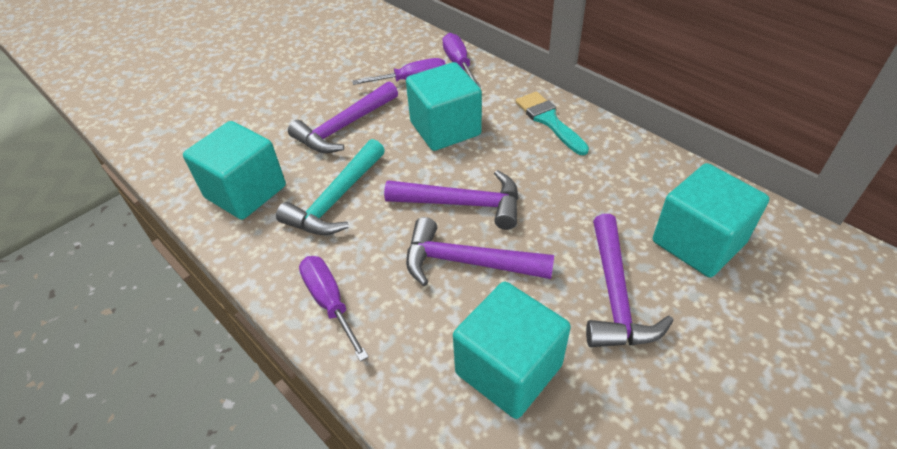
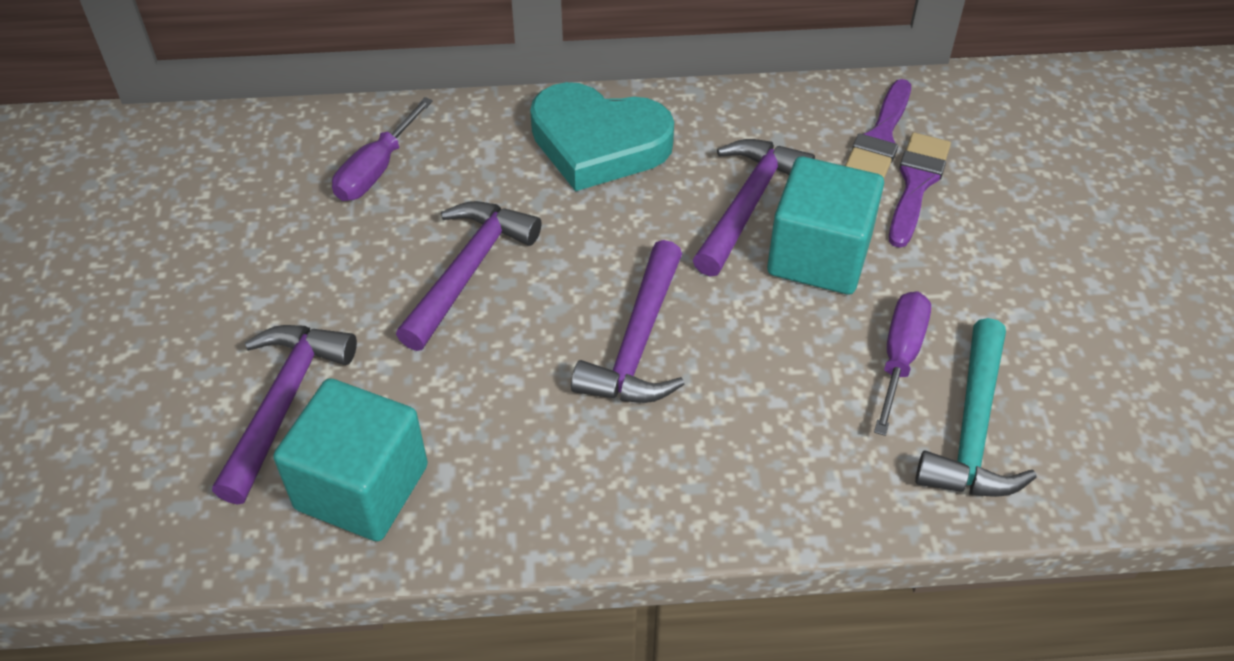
purple brush: 0 -> 2
purple screwdriver: 3 -> 2
turquoise brush: 1 -> 0
turquoise cube: 4 -> 2
turquoise heart: 0 -> 1

